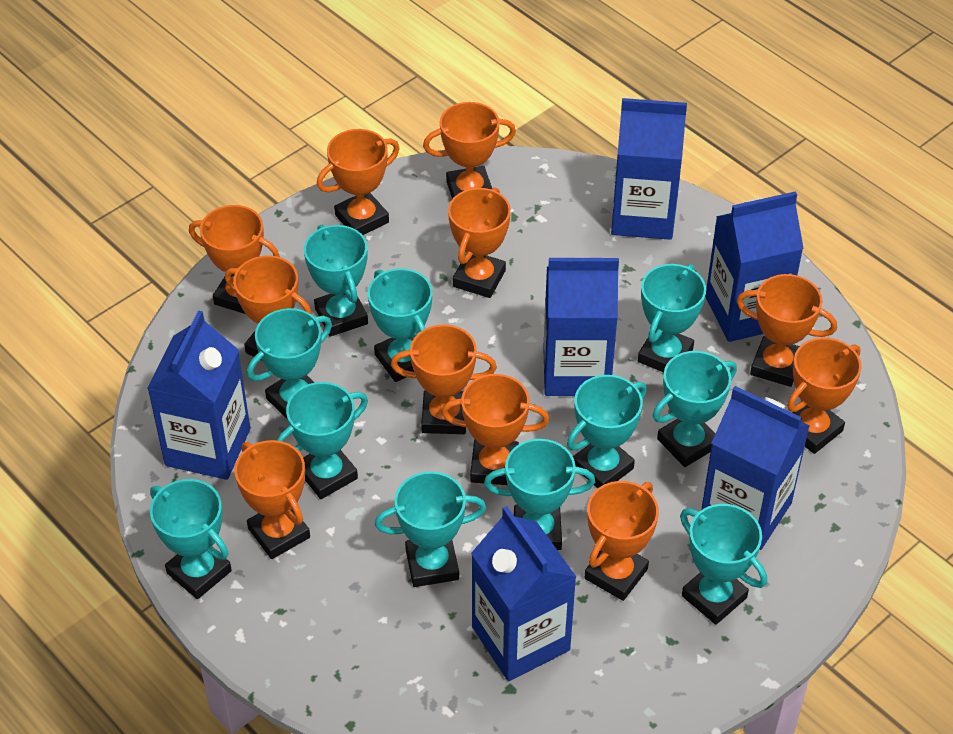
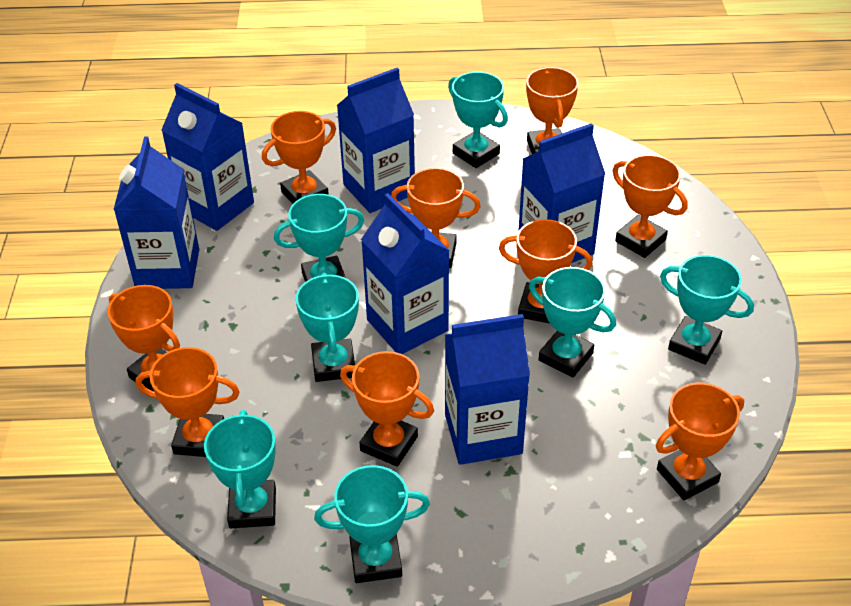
orange trophy: 11 -> 9
turquoise trophy: 11 -> 7

